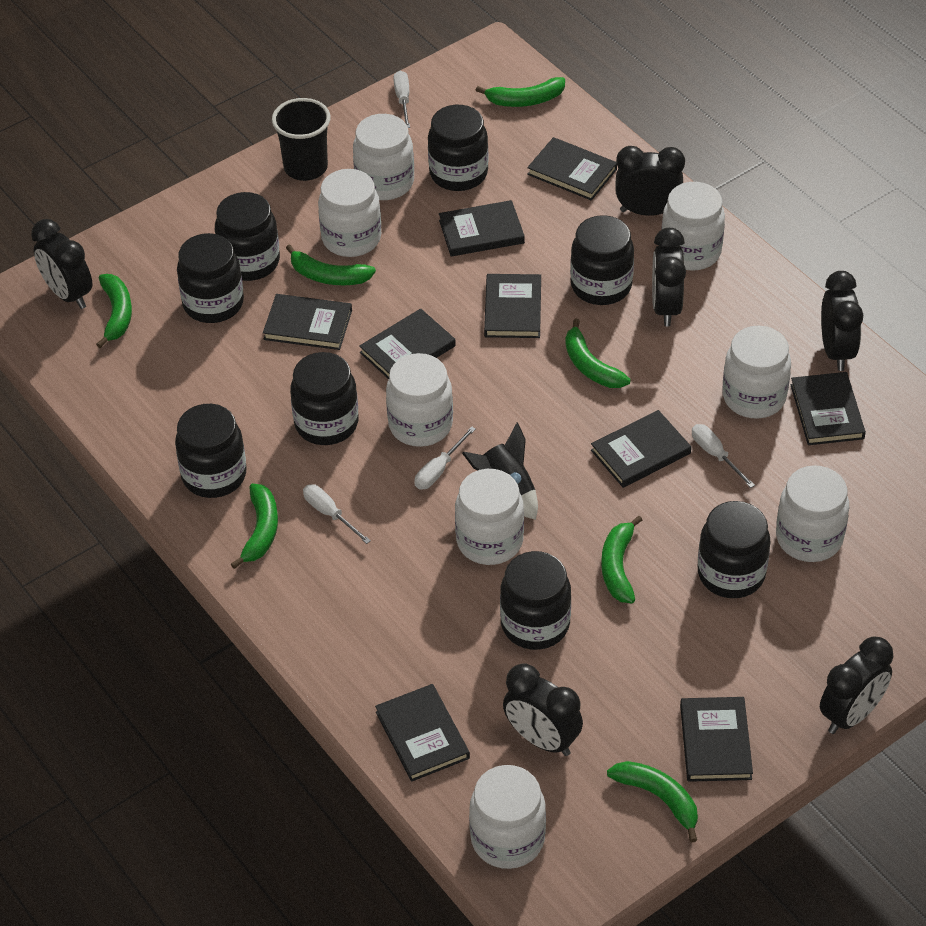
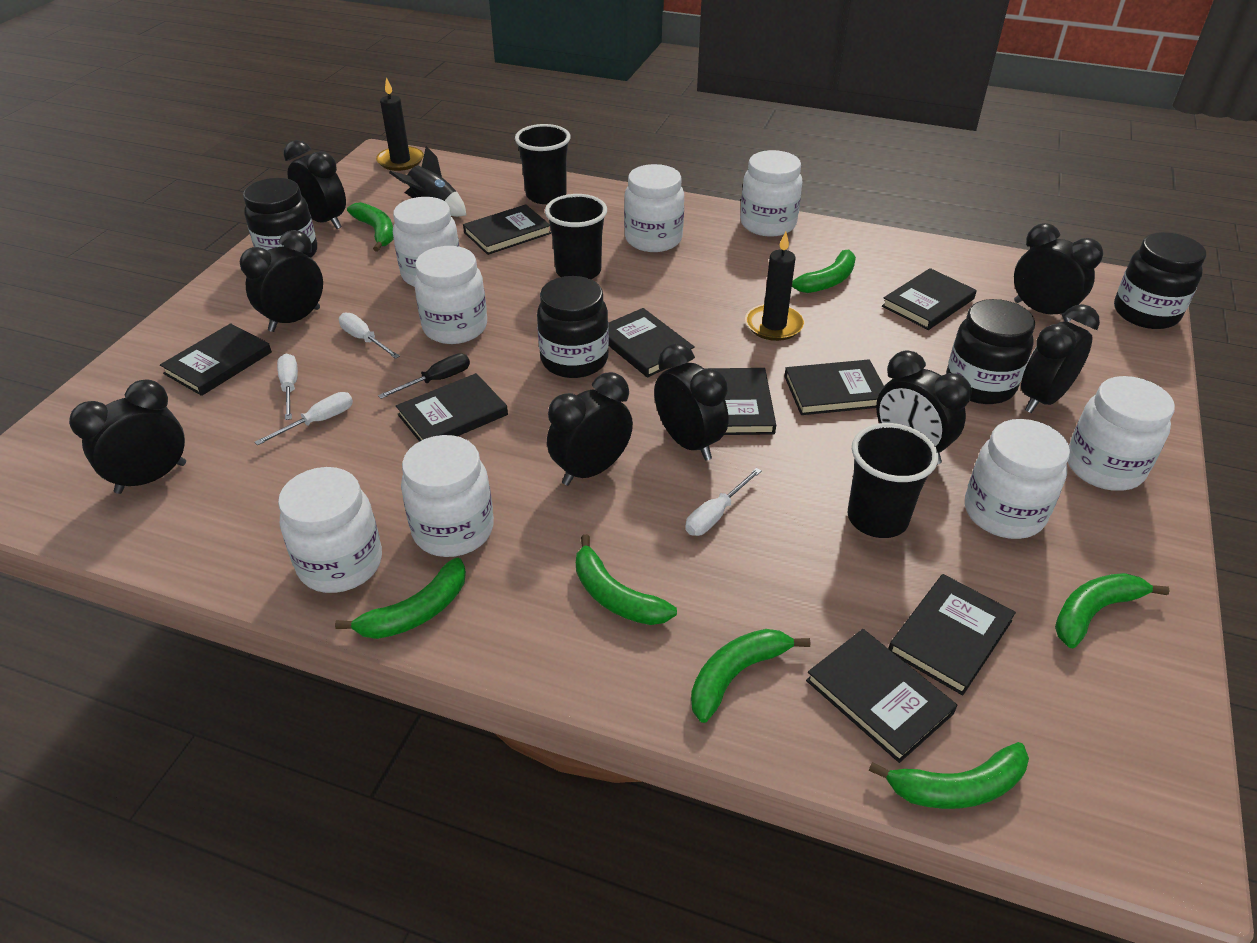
black candle: 0 -> 2
black clock: 6 -> 8
black cup: 1 -> 3
black jar: 8 -> 4
black screwdriver: 0 -> 1

